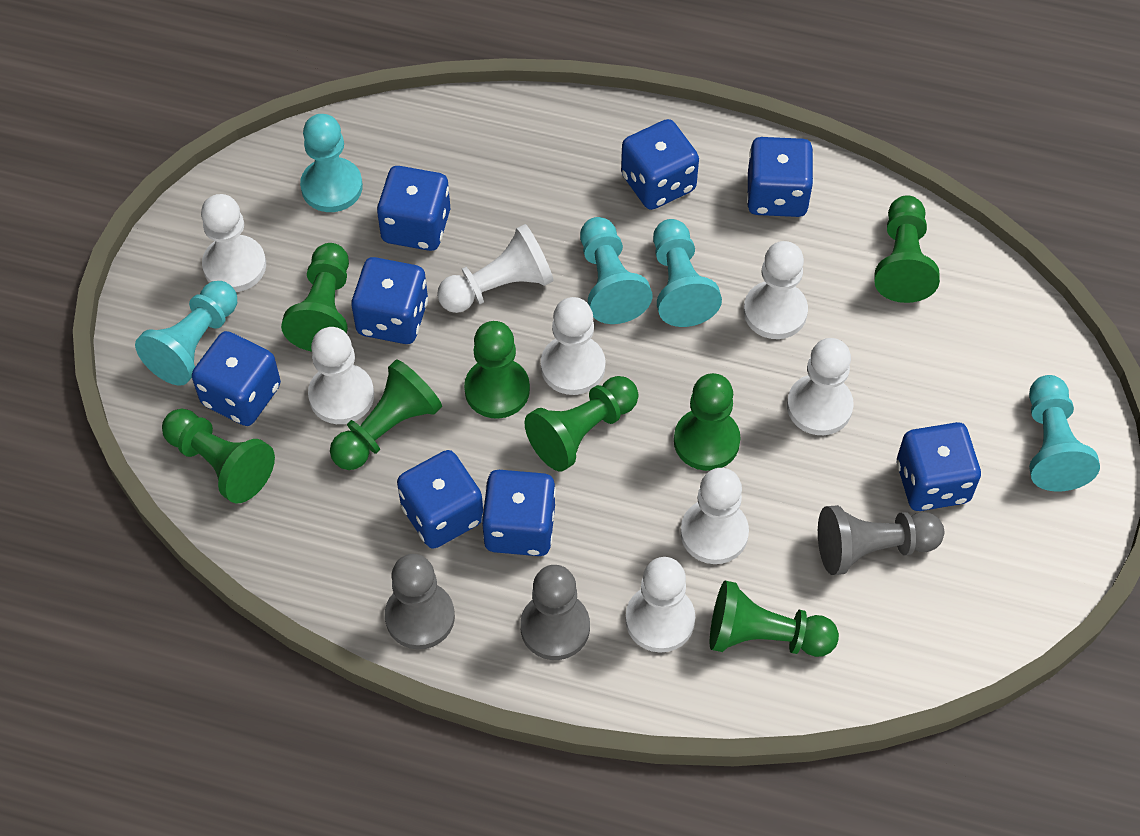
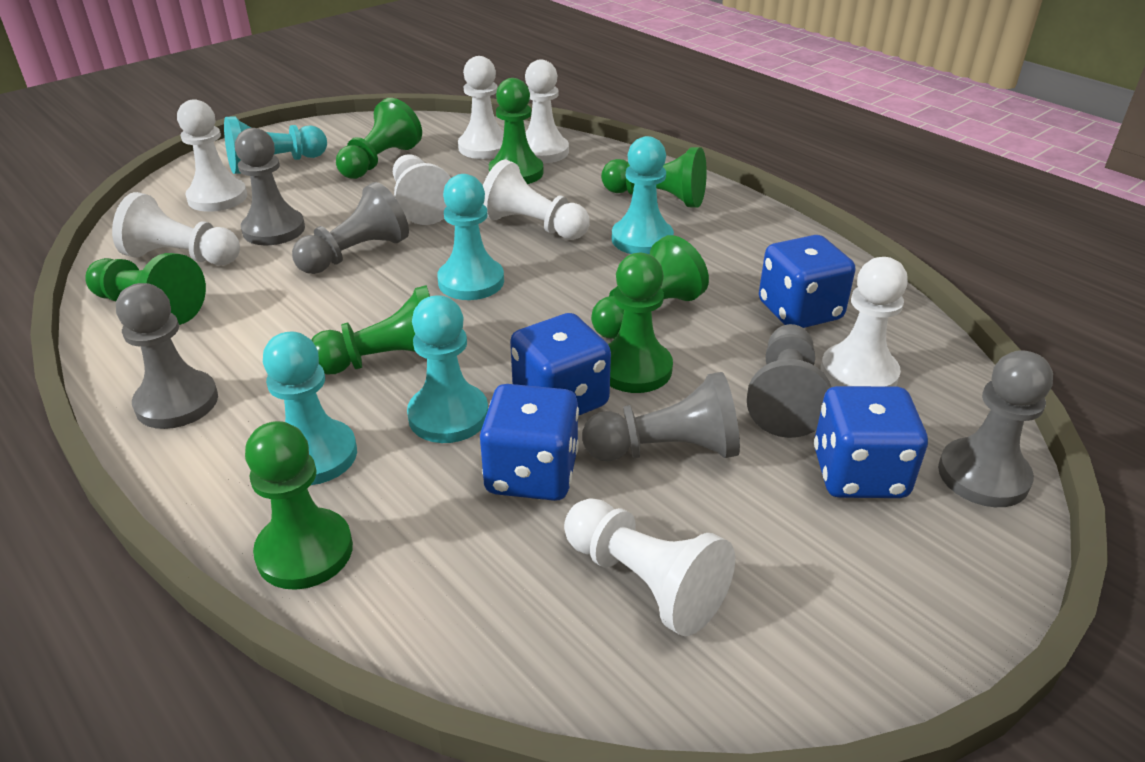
blue dice: 8 -> 4
grey pawn: 3 -> 6

